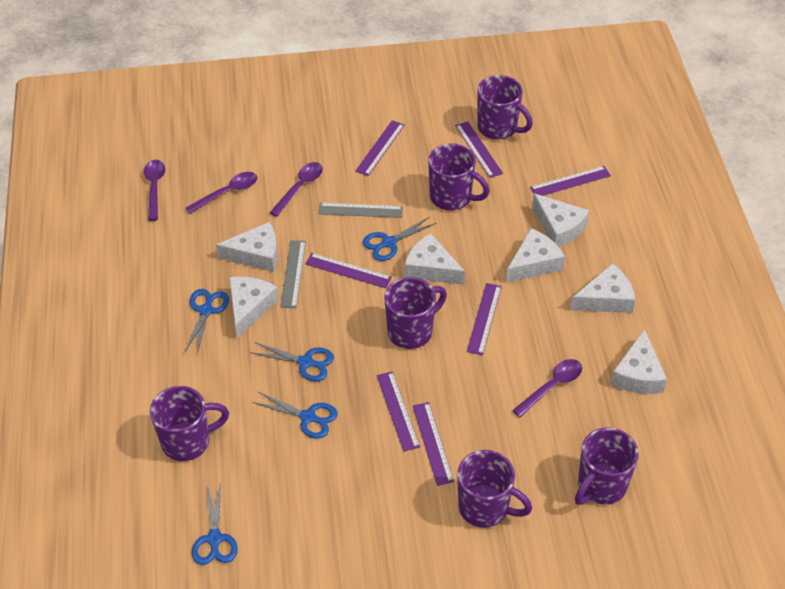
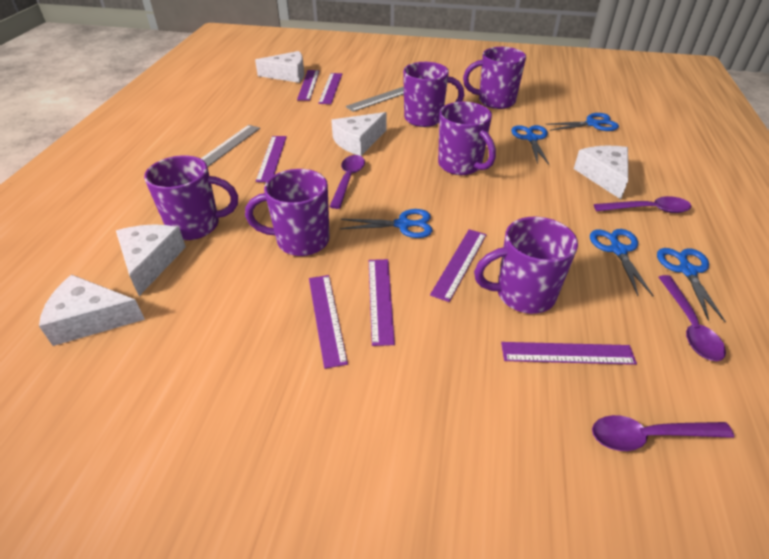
white cheese: 7 -> 5

